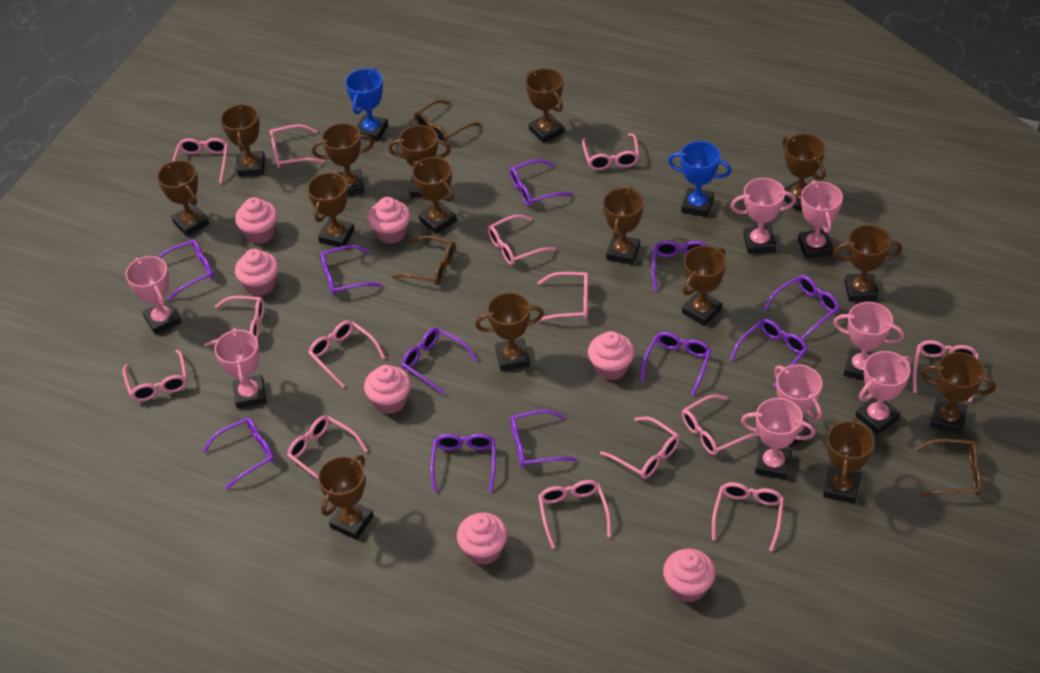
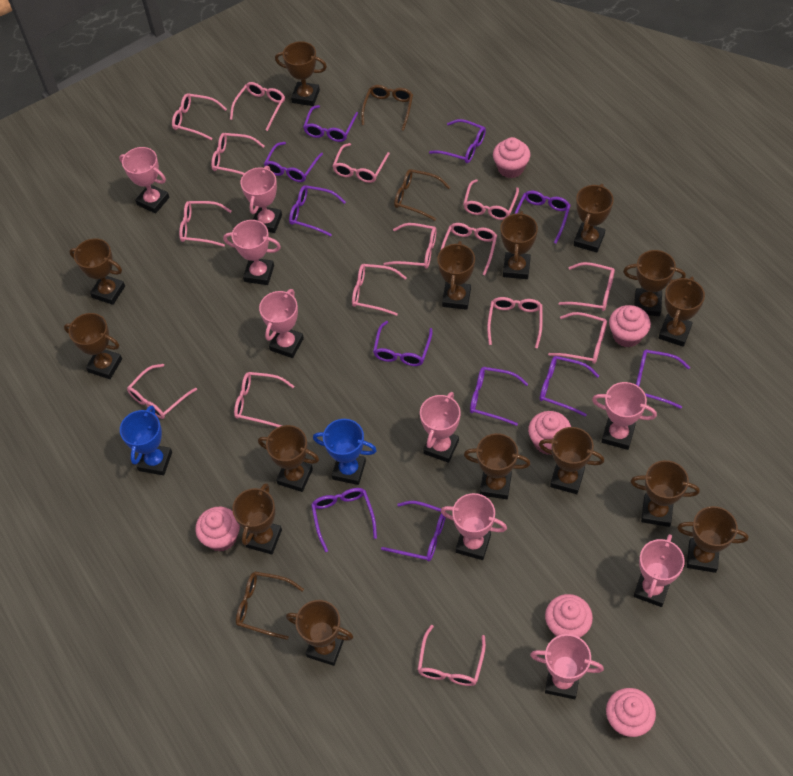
pink cupcake: 7 -> 6
pink glasses: 14 -> 15
pink trophy: 8 -> 9

